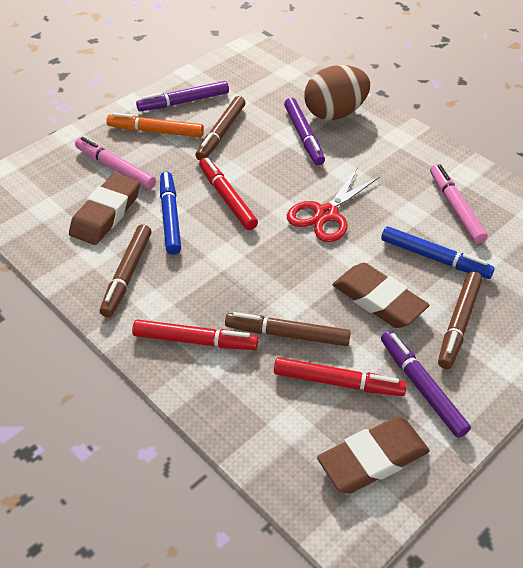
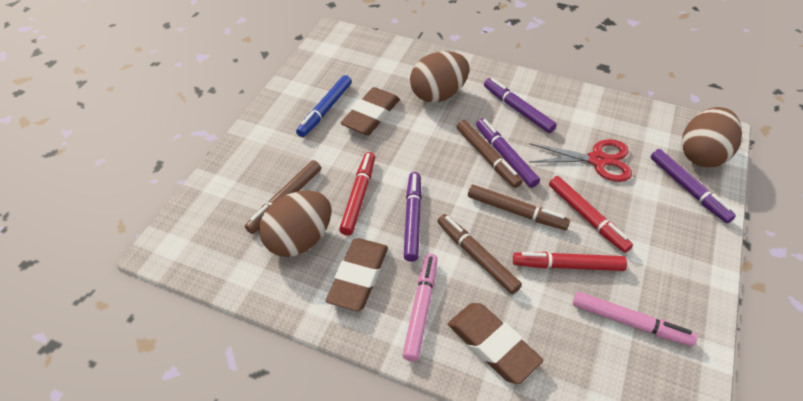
blue marker: 2 -> 1
brown egg: 1 -> 3
orange marker: 1 -> 0
purple marker: 3 -> 4

